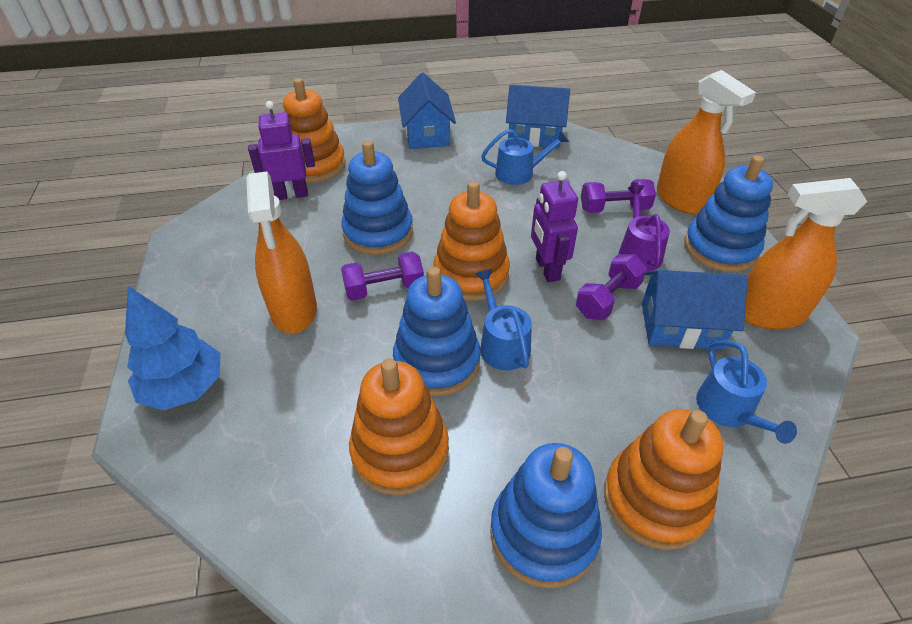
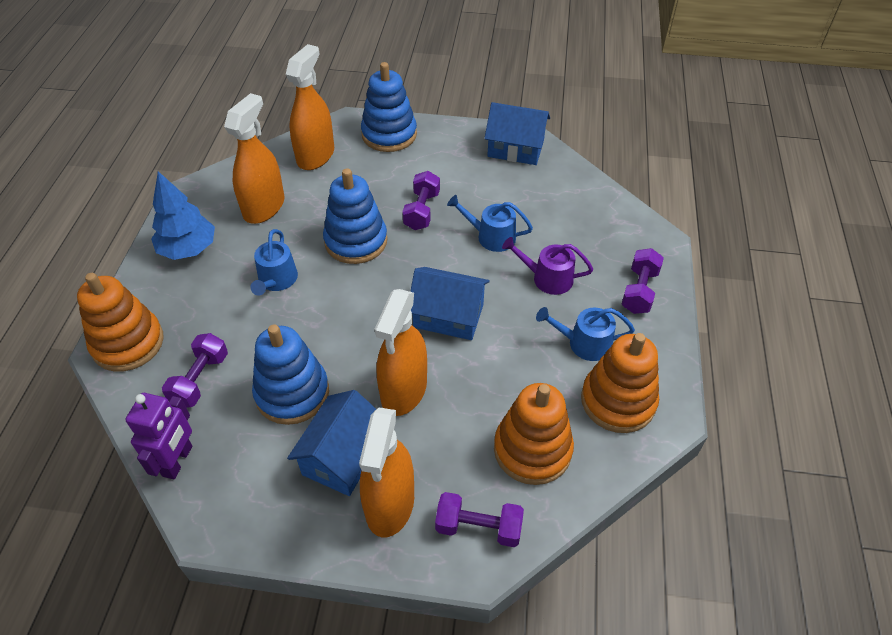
blue stacking toy: 4 -> 3
orange spray bottle: 3 -> 4
orange stacking toy: 4 -> 3
purple dumbbell: 3 -> 4
purple robot: 2 -> 1

